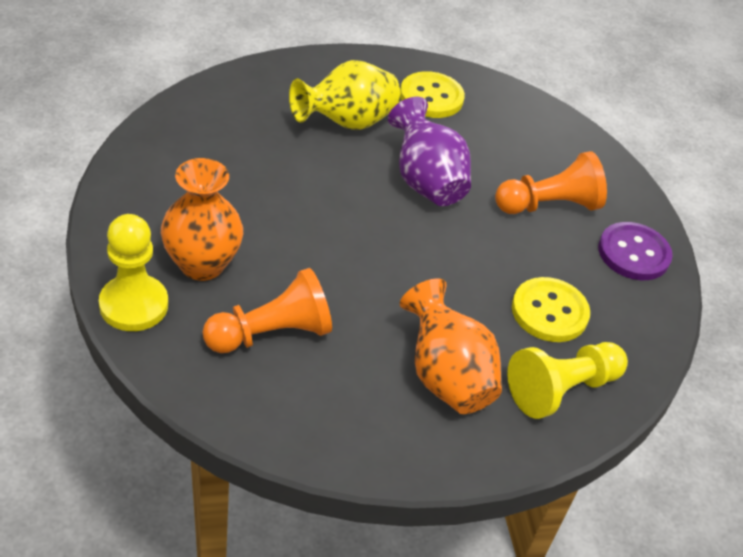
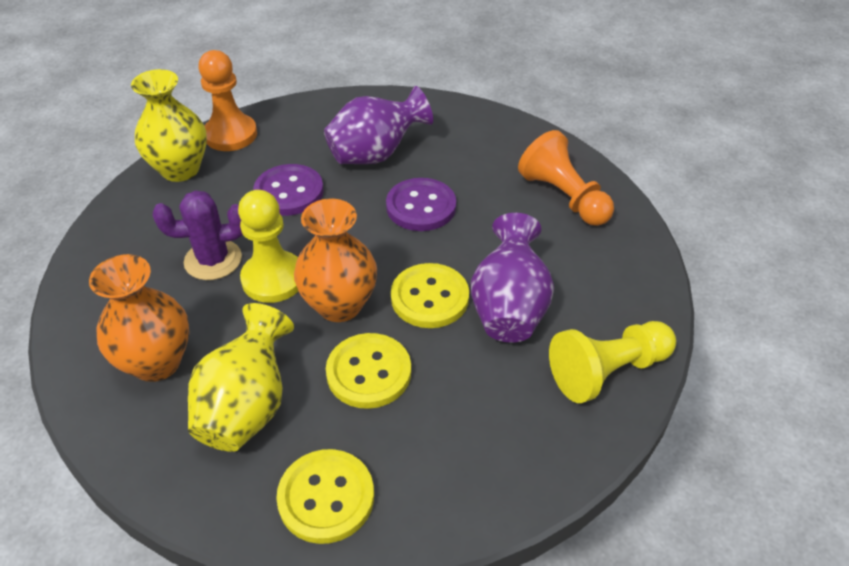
purple button: 1 -> 2
purple cactus: 0 -> 1
purple vase: 1 -> 2
yellow button: 2 -> 3
yellow vase: 1 -> 2

